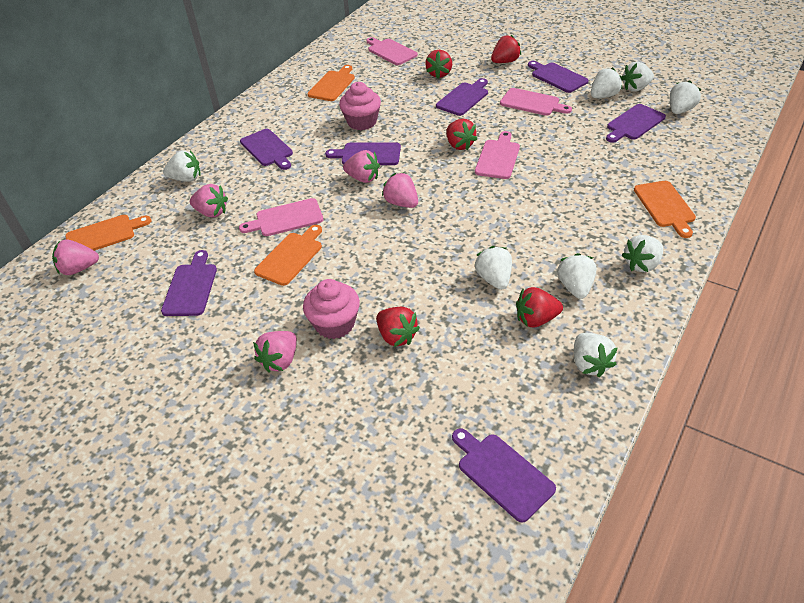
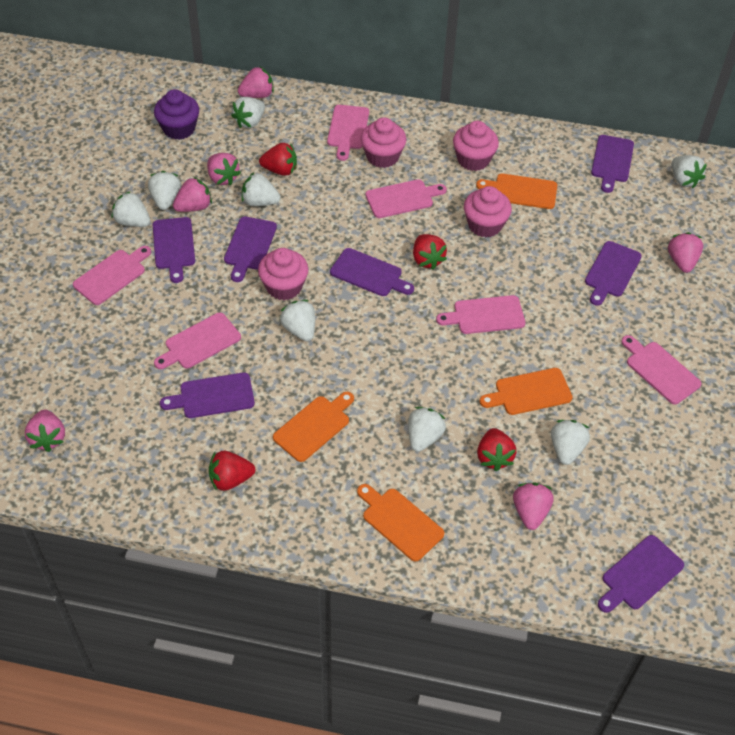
pink cupcake: 2 -> 4
pink cutting board: 4 -> 6
pink strawberry: 5 -> 6
purple cupcake: 0 -> 1
red strawberry: 5 -> 4

